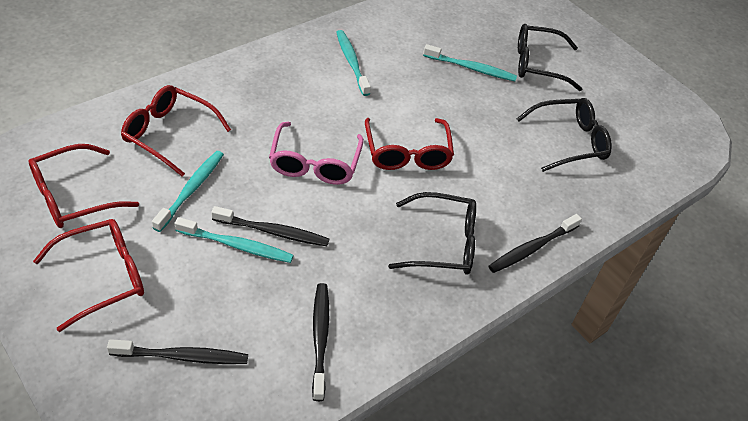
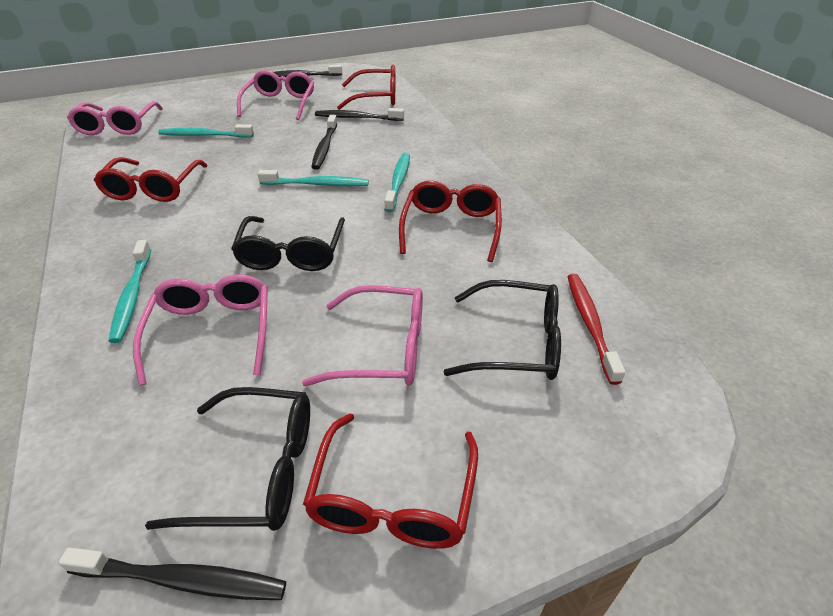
pink glasses: 1 -> 4
red toothbrush: 0 -> 1

